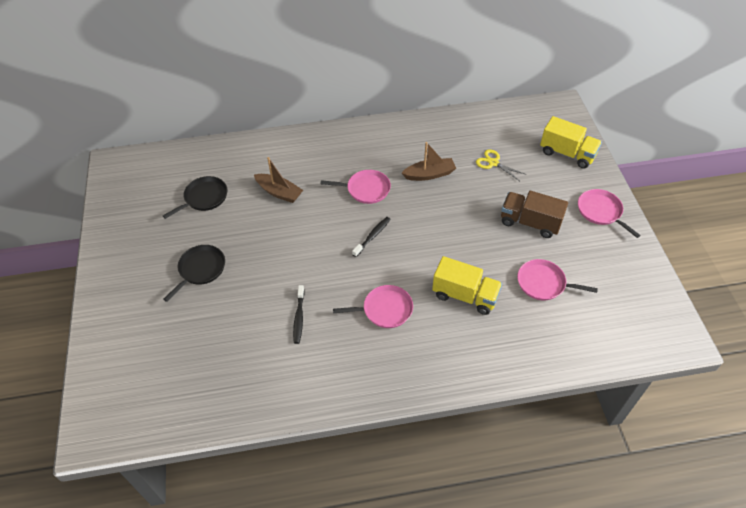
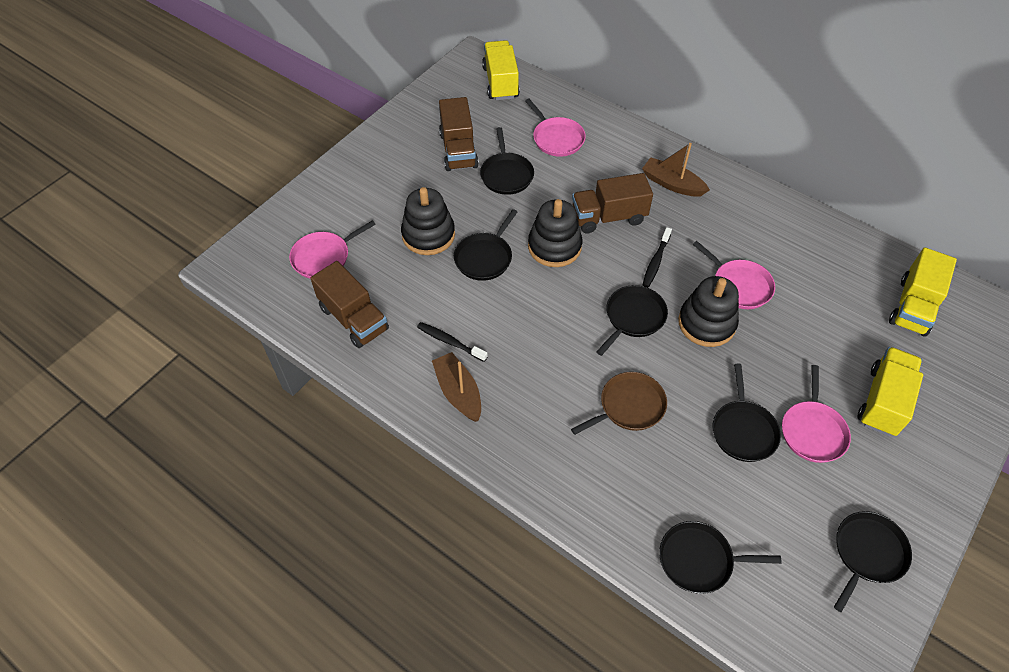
black pan: 2 -> 6
black stacking toy: 0 -> 3
brown pan: 0 -> 1
brown truck: 1 -> 3
yellow scissors: 1 -> 0
yellow truck: 2 -> 3

